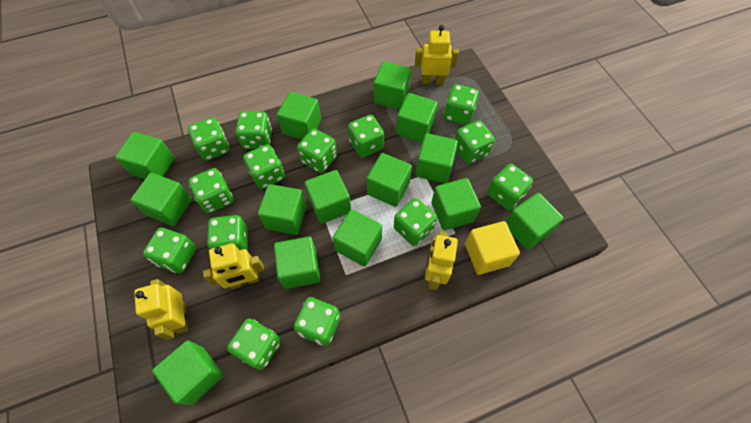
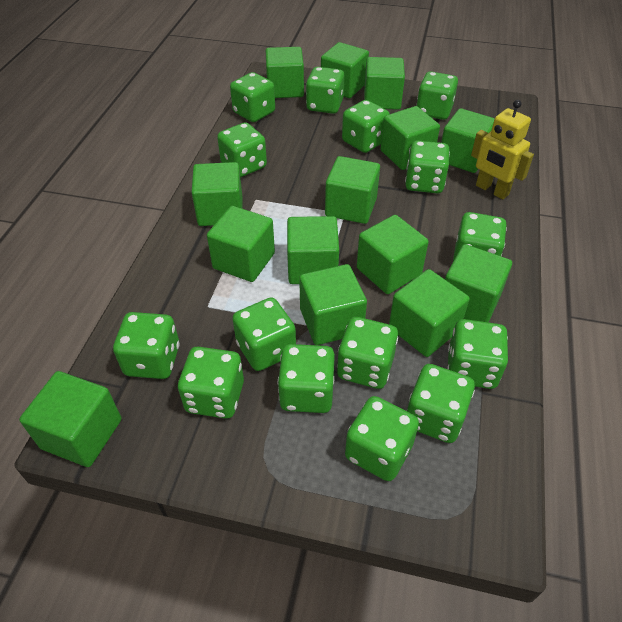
green dice: 14 -> 15
yellow cube: 1 -> 0
yellow robot: 4 -> 1

